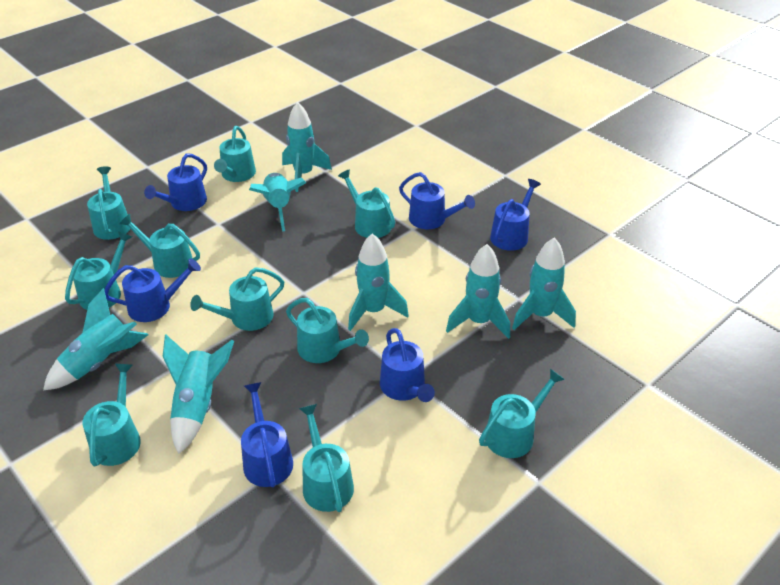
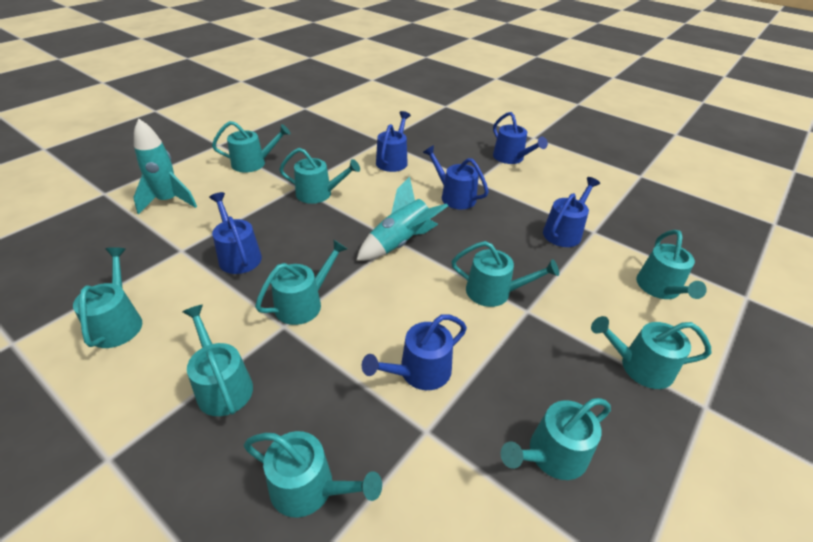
turquoise rocket: 7 -> 2

